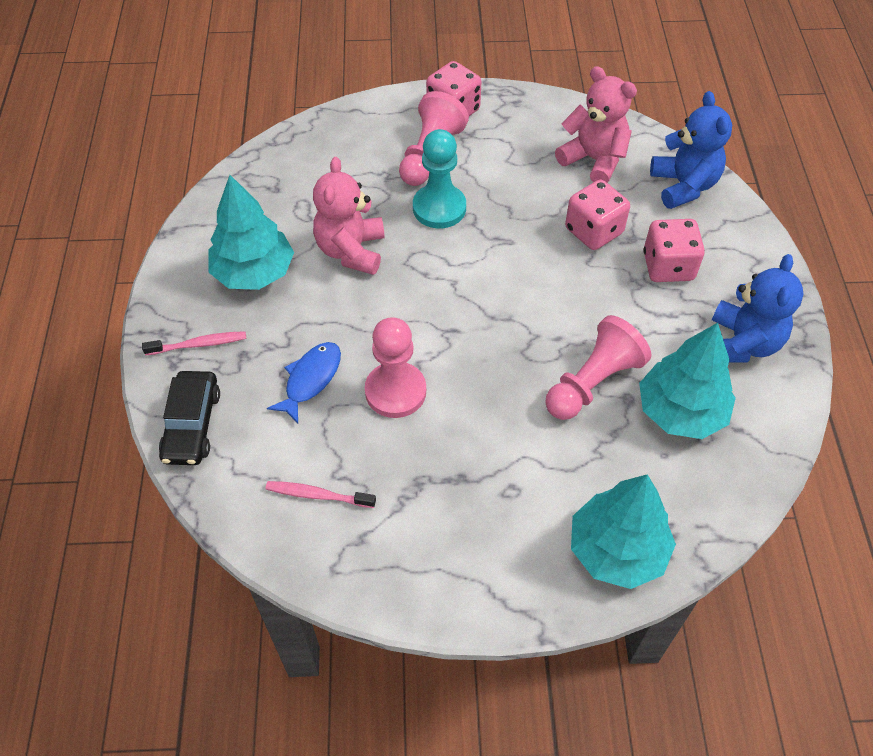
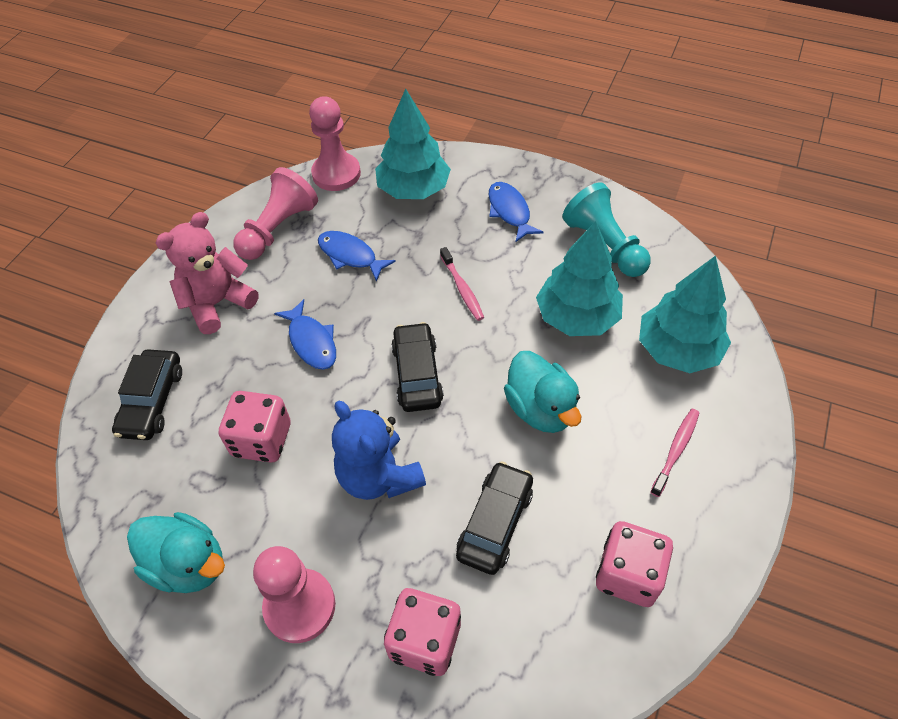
black car: 1 -> 3
blue fish: 1 -> 3
blue teddy bear: 2 -> 1
pink teddy bear: 2 -> 1
turquoise duck: 0 -> 2

